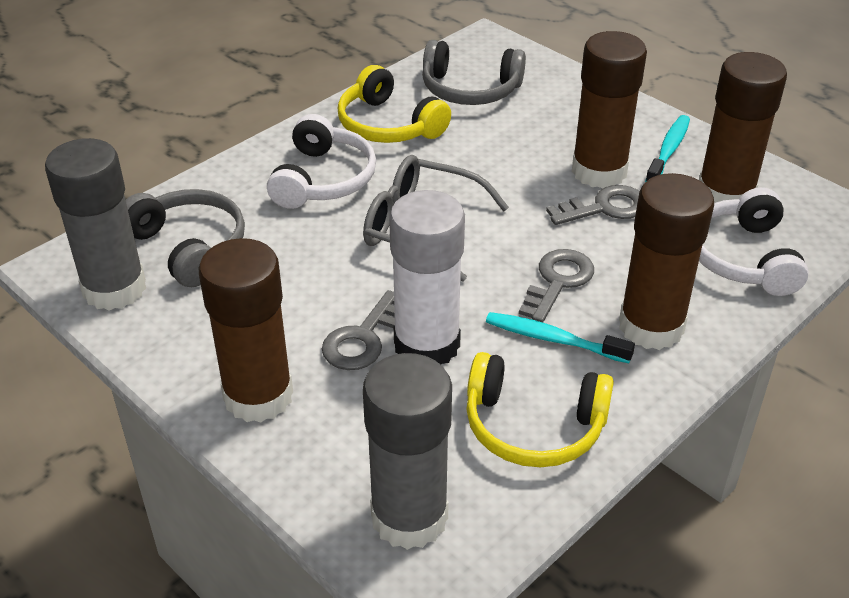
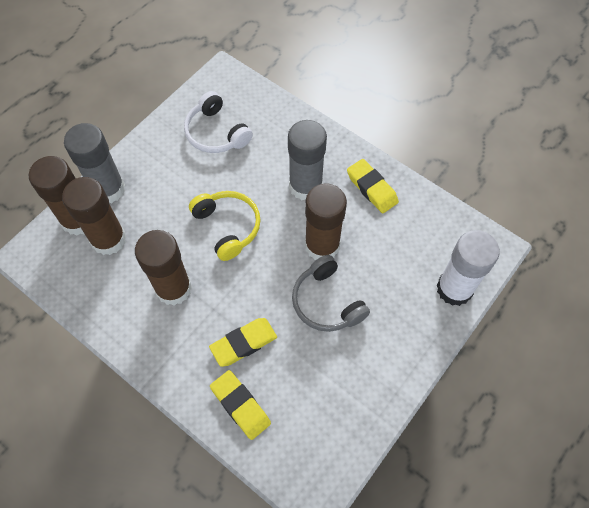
grey glasses: 1 -> 0
grey headphones: 2 -> 1
grey key: 3 -> 0
turquoise toothbrush: 2 -> 0
white headphones: 2 -> 1
yellow eraser: 0 -> 3
yellow headphones: 2 -> 1

